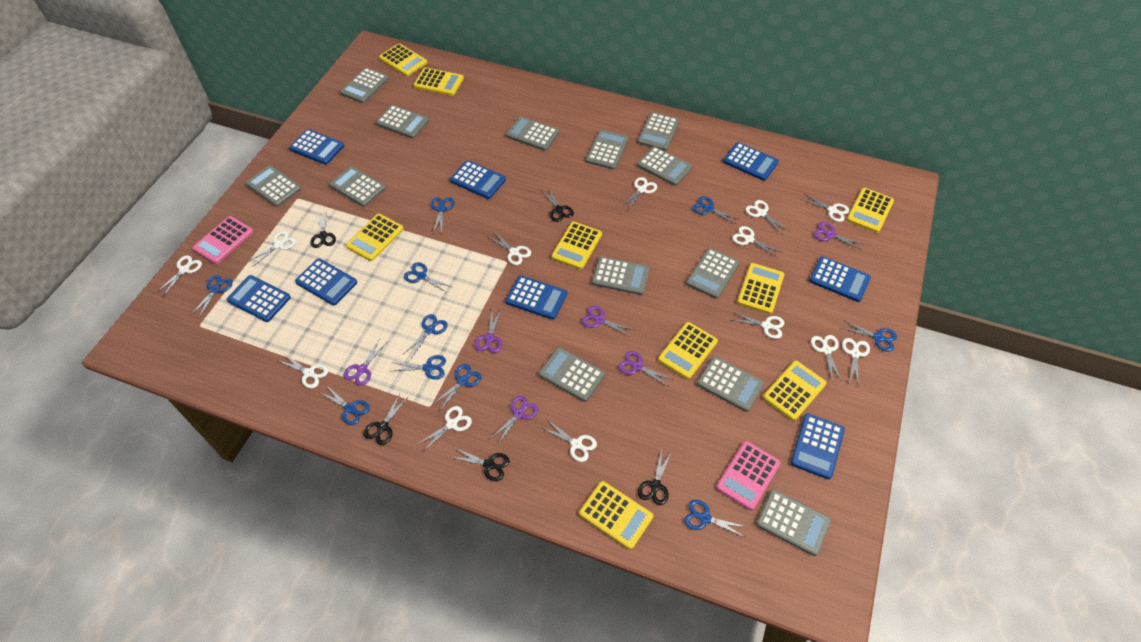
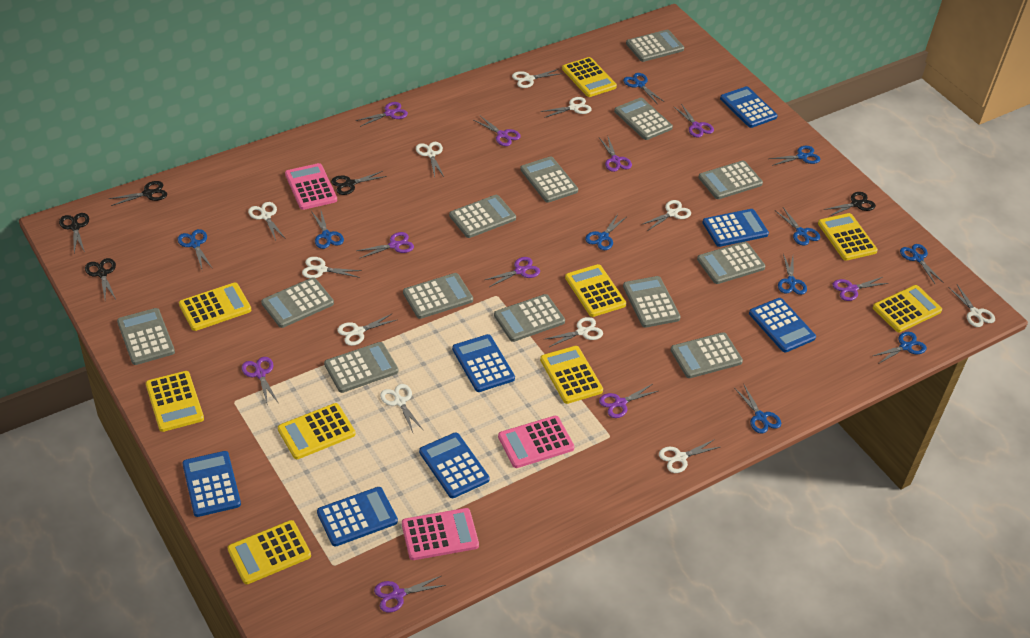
blue calculator: 8 -> 7
pink calculator: 2 -> 3
purple scissors: 6 -> 10
white scissors: 13 -> 11

